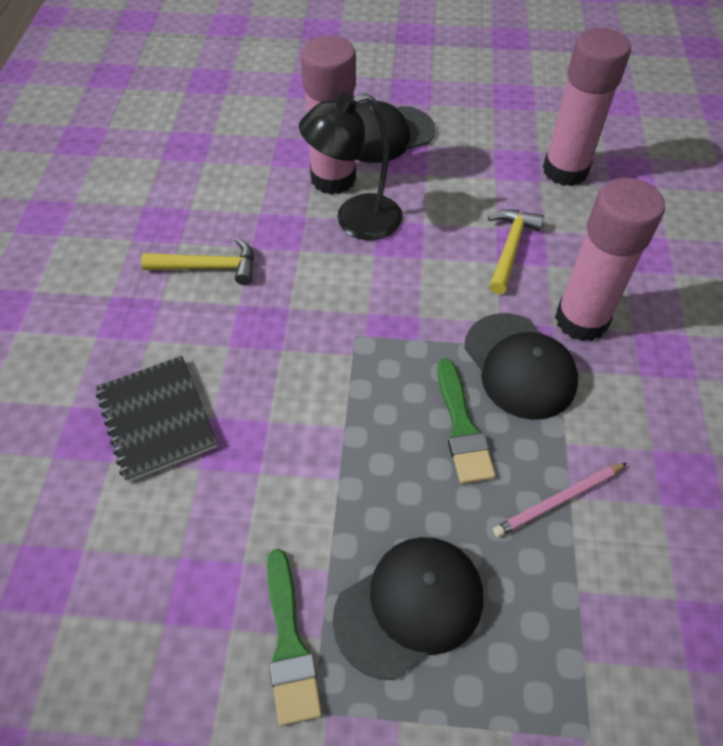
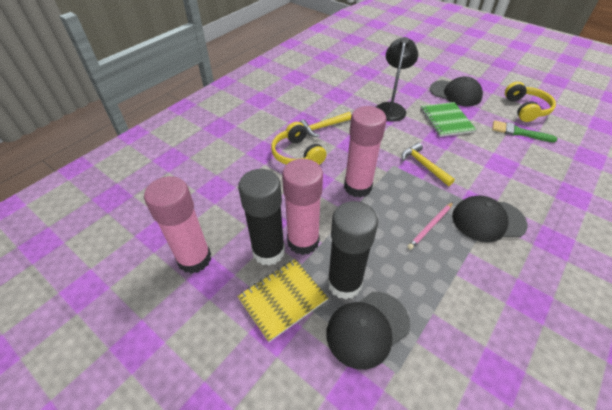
black glue stick: 0 -> 2
black notebook: 1 -> 0
green brush: 2 -> 1
green notebook: 0 -> 1
yellow headphones: 0 -> 2
yellow notebook: 0 -> 1

